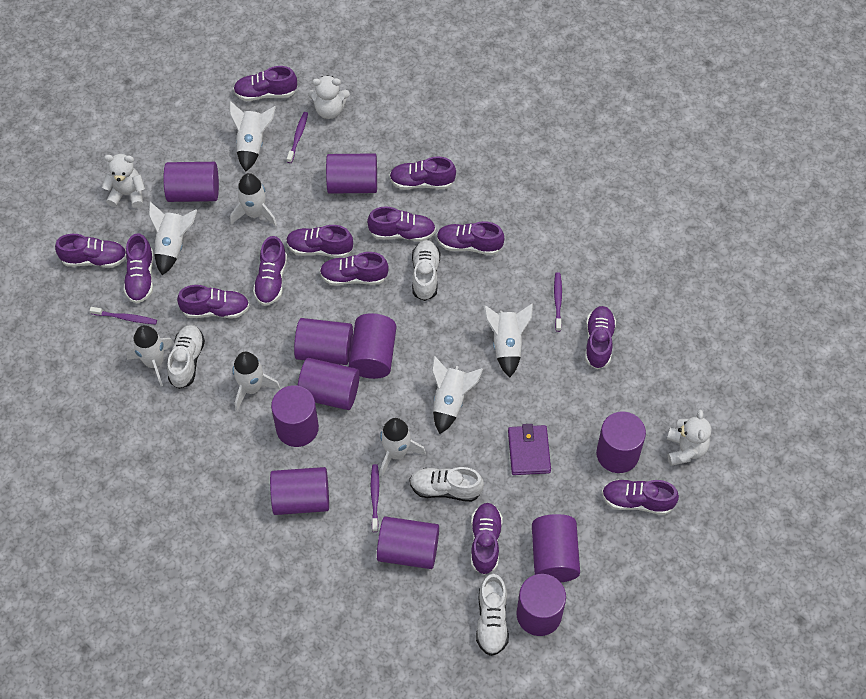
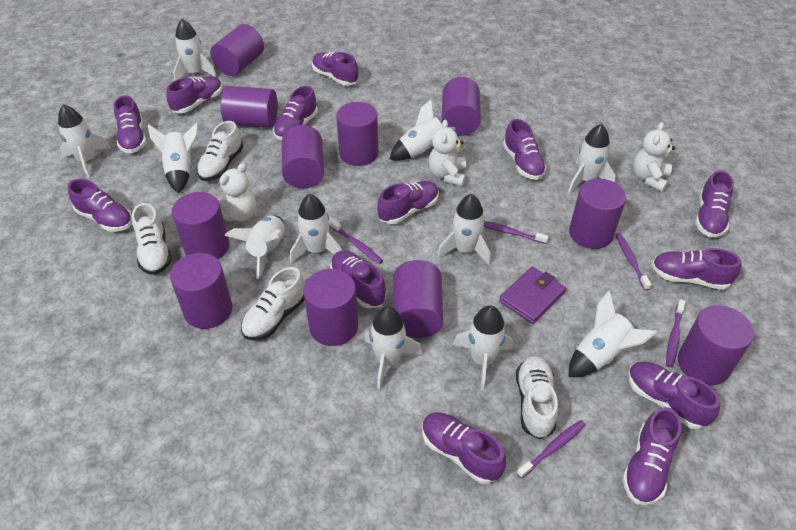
purple toothbrush: 4 -> 5
white rocket: 8 -> 11

